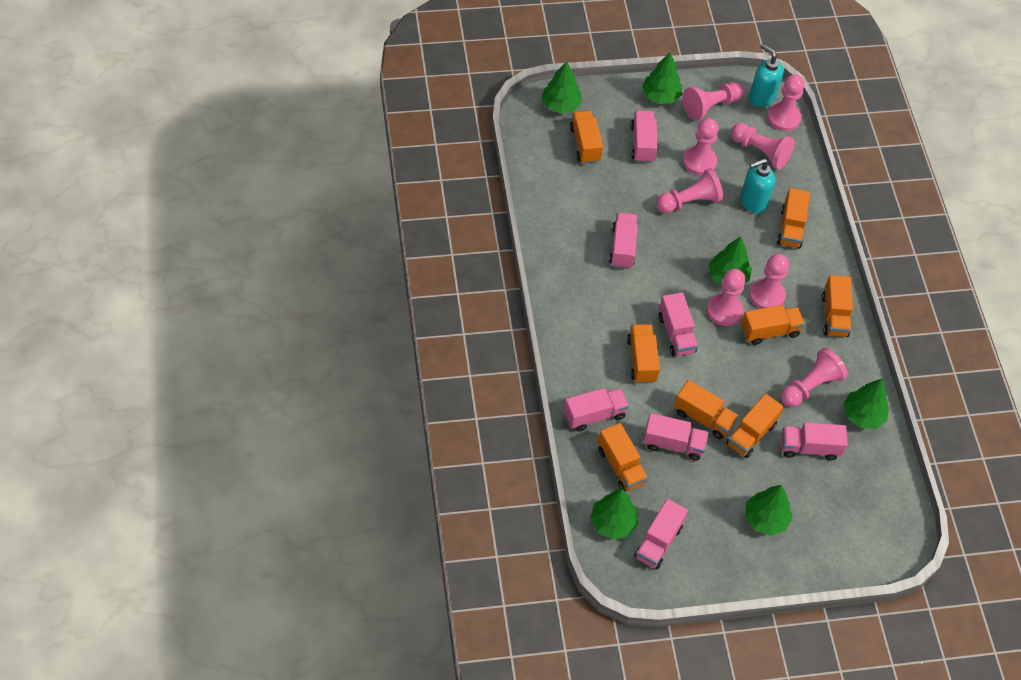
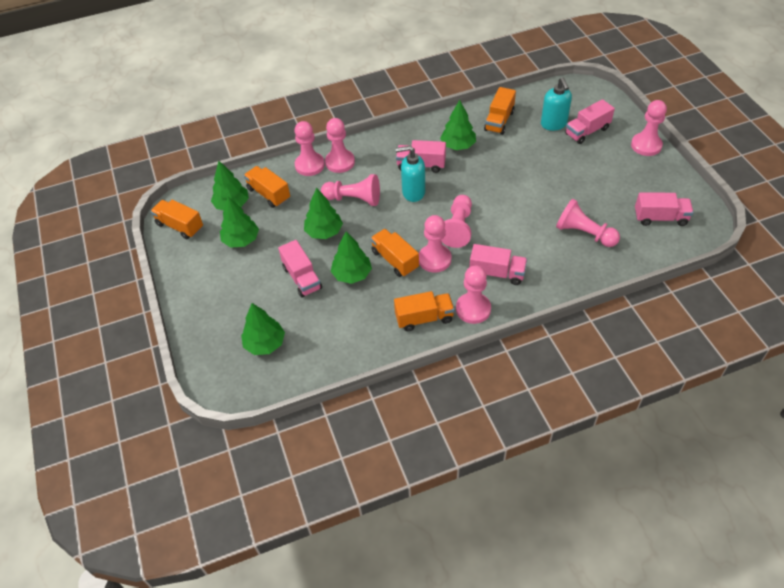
orange truck: 8 -> 5
pink truck: 7 -> 5

